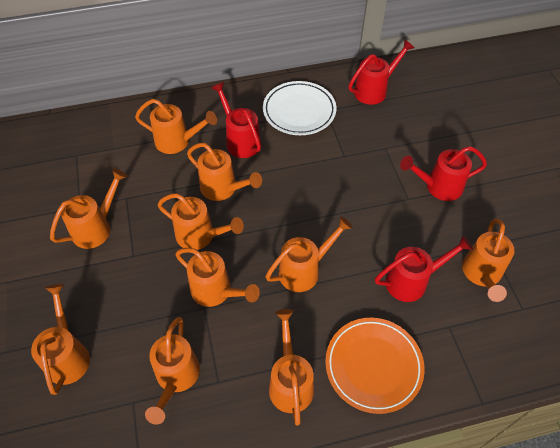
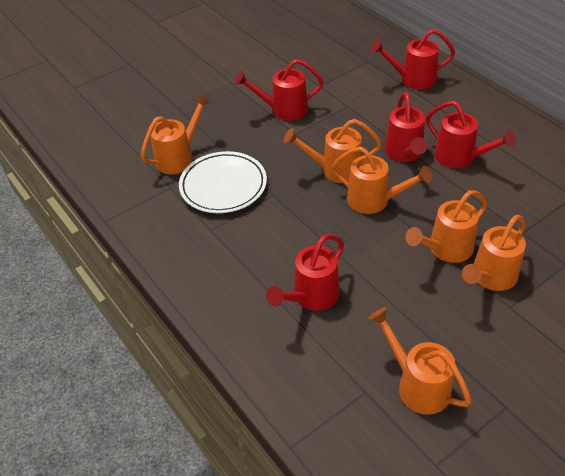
orange plate: 1 -> 0
orange watering can: 10 -> 6
red watering can: 4 -> 5

